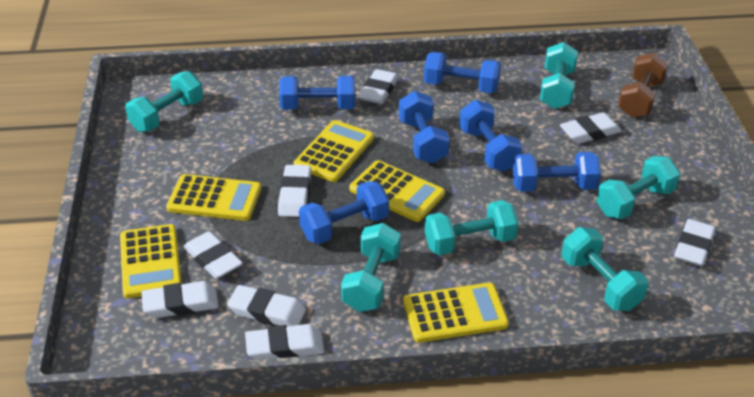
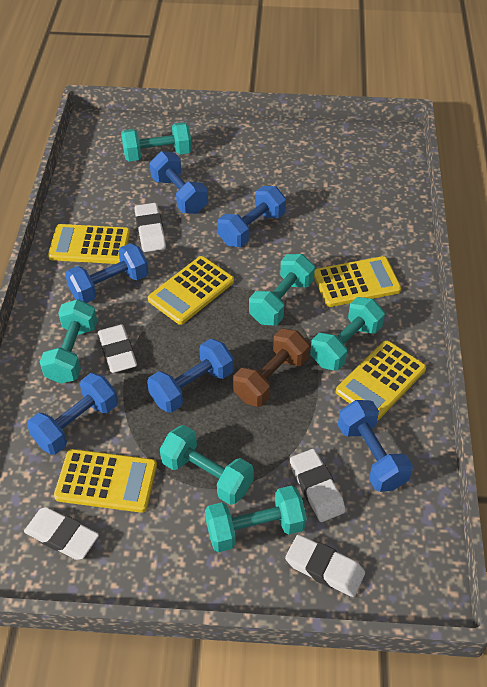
white eraser: 8 -> 5

